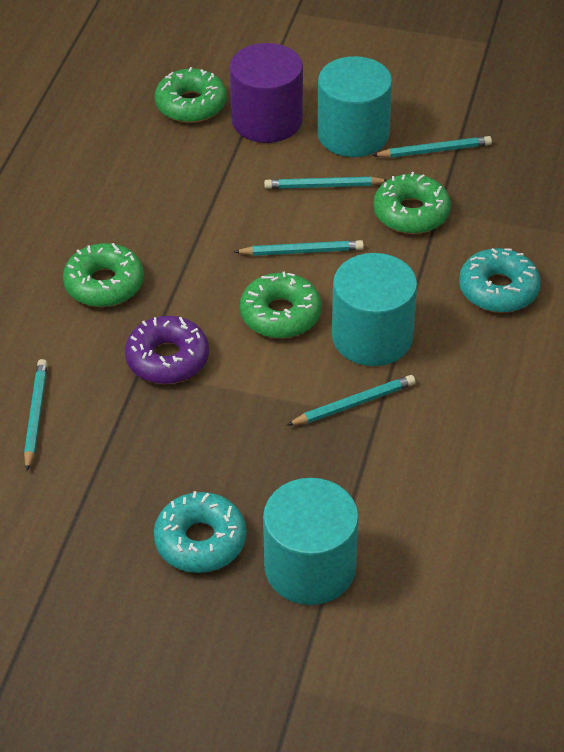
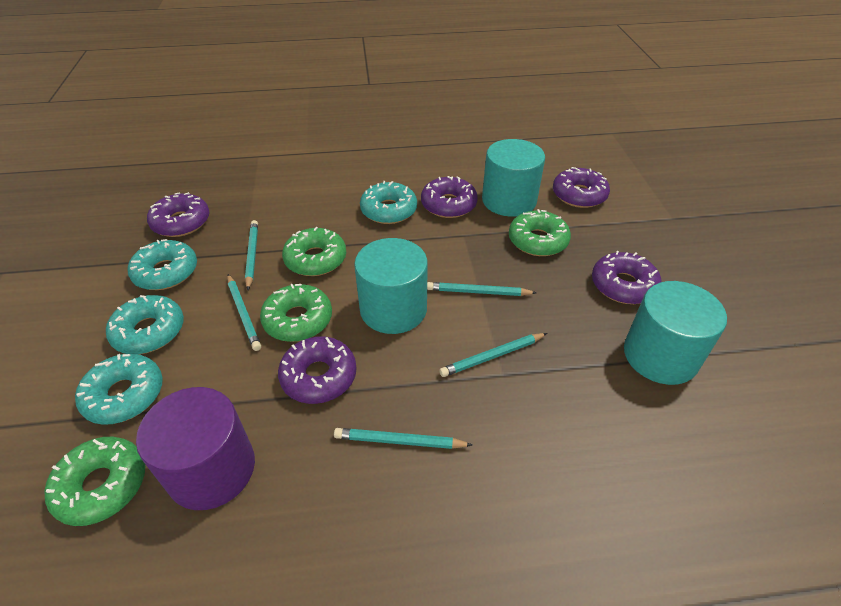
purple donut: 1 -> 5
turquoise donut: 2 -> 4

